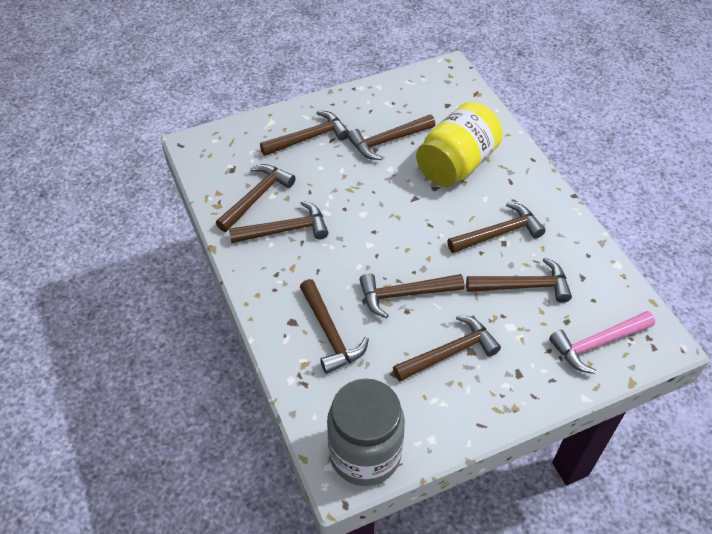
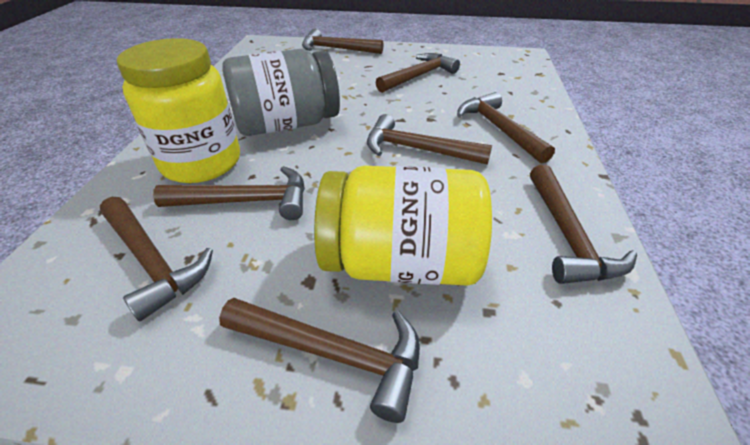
brown hammer: 9 -> 8
pink hammer: 1 -> 0
yellow jar: 1 -> 2

